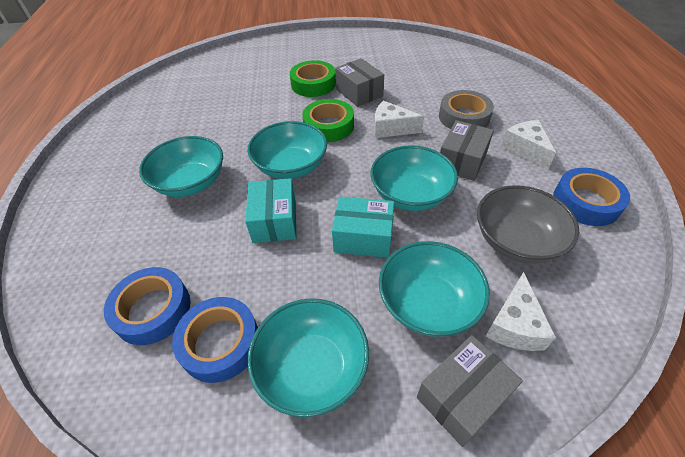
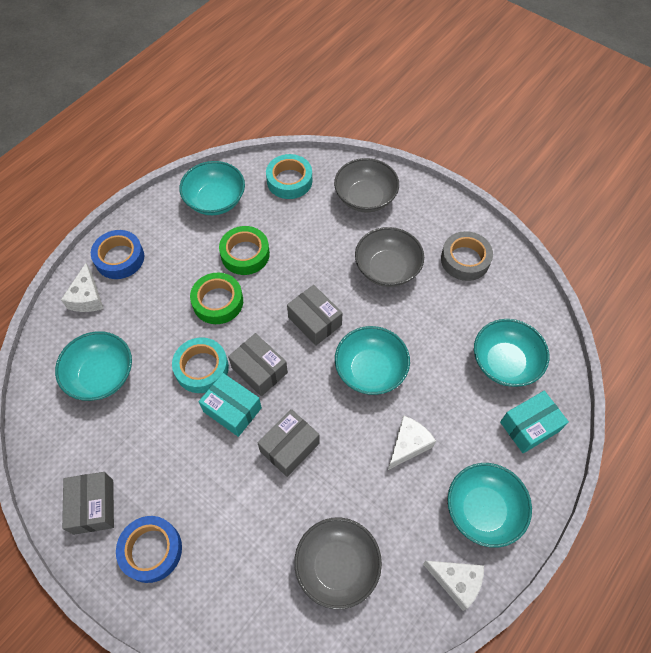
blue tape: 3 -> 2
grey bowl: 1 -> 3
grey box: 3 -> 4
turquoise tape: 0 -> 2

